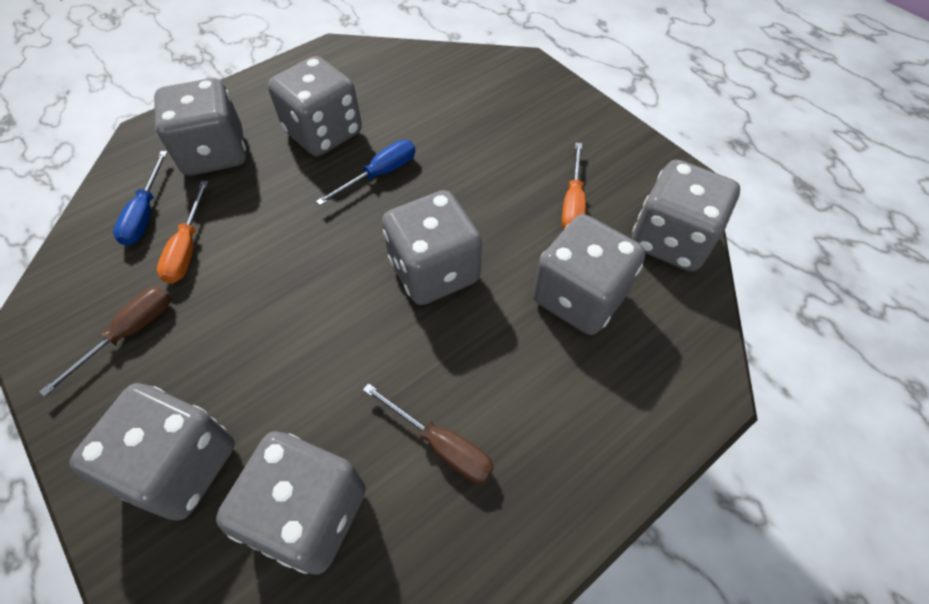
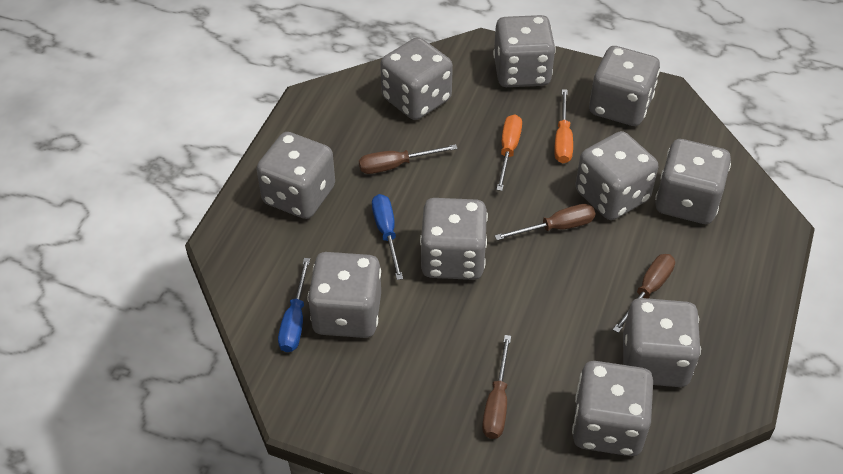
brown screwdriver: 2 -> 4
grey dice: 7 -> 10

